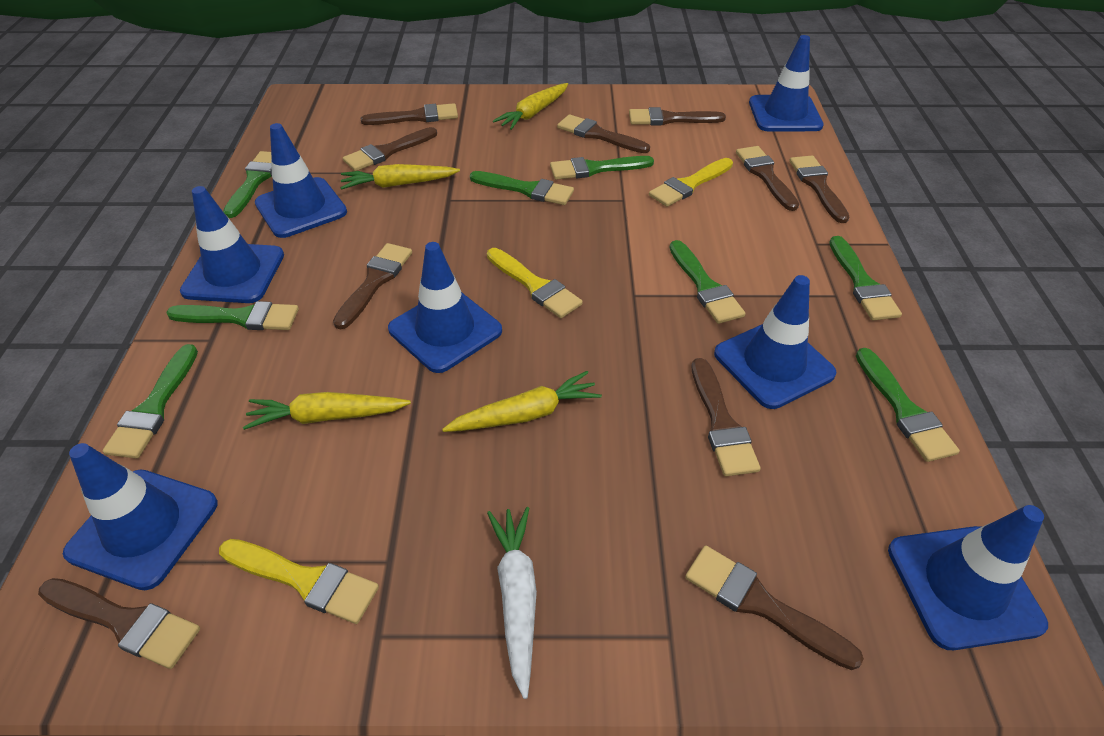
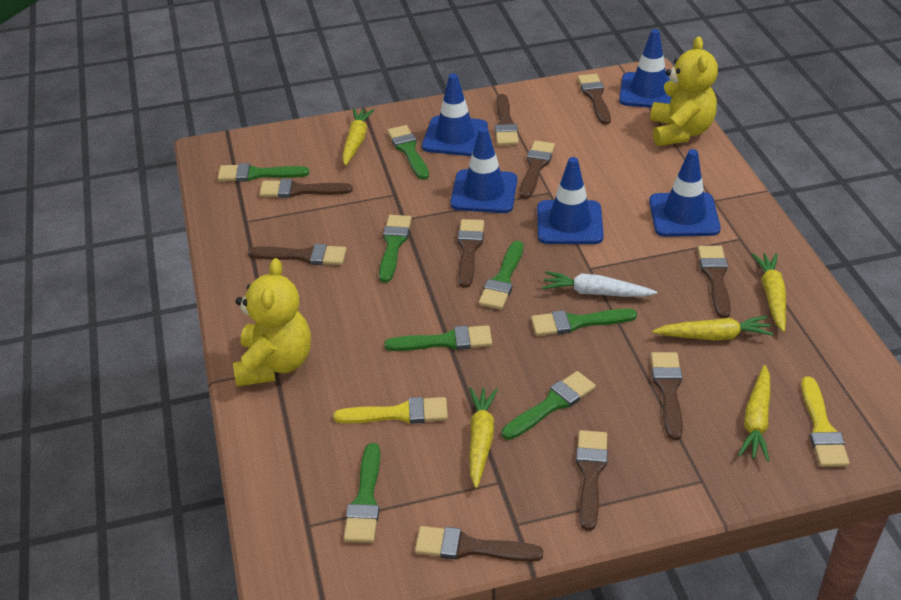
blue traffic cone: 7 -> 5
yellow brush: 3 -> 2
yellow carrot: 4 -> 5
yellow teddy bear: 0 -> 2

